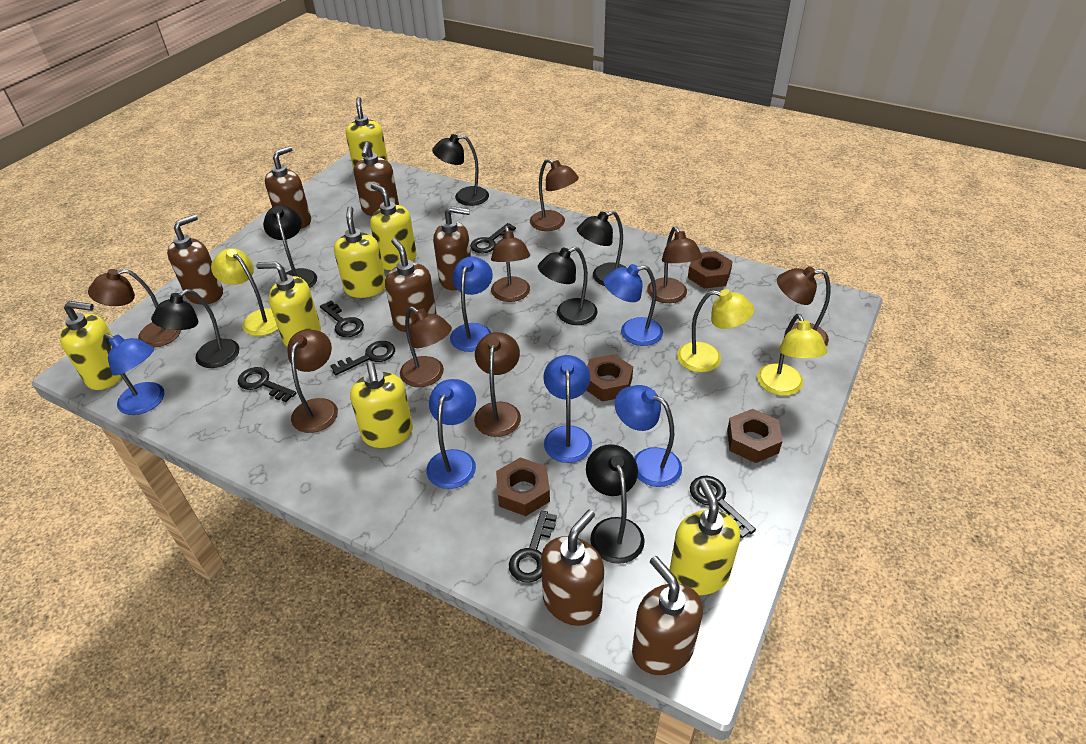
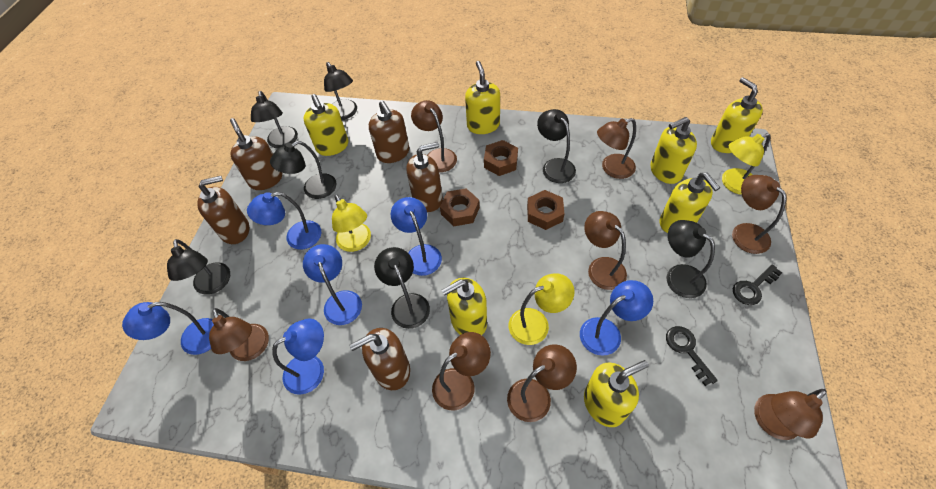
black key: 6 -> 2
black lamp: 6 -> 7
brown nut: 4 -> 3
brown soap dispenser: 7 -> 5

